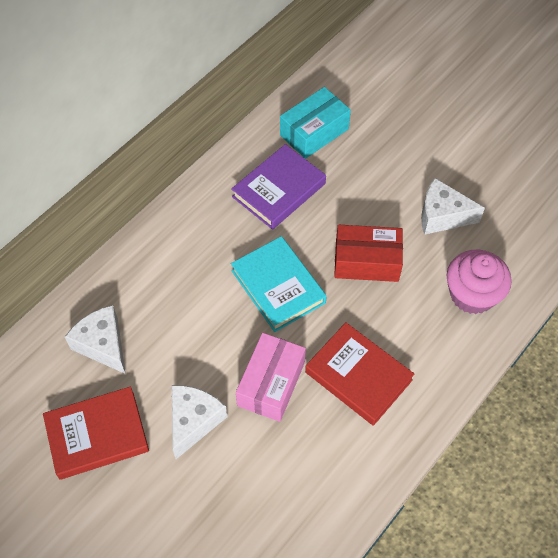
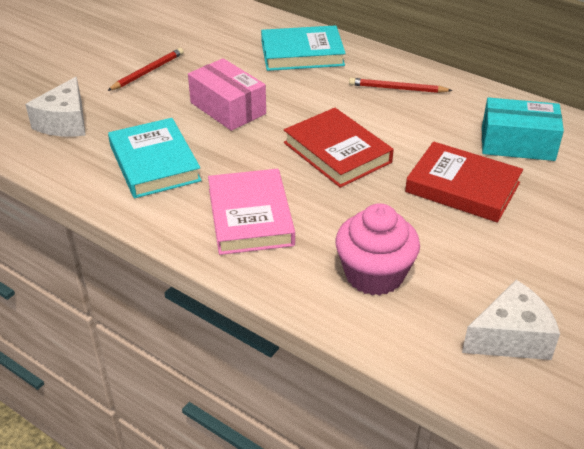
pink book: 0 -> 1
purple book: 1 -> 0
red box: 1 -> 0
red pencil: 0 -> 2
turquoise book: 1 -> 2
white cheese: 3 -> 2

